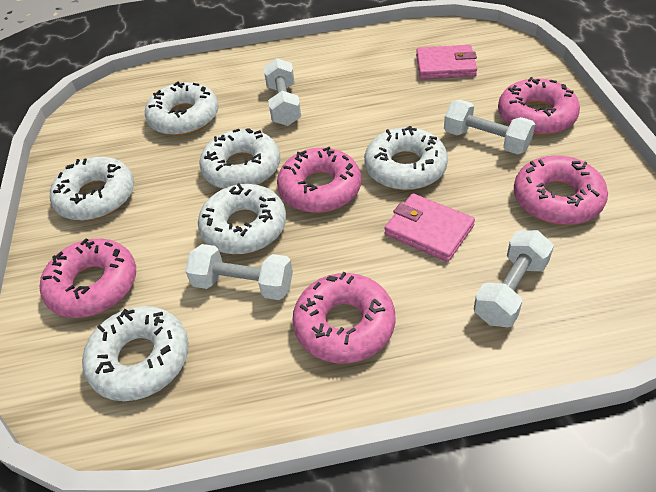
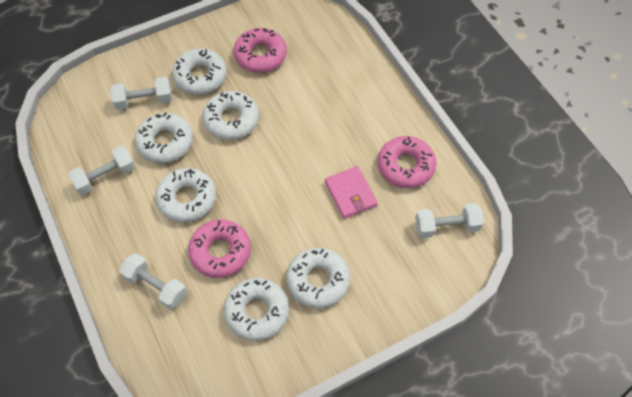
pink donut: 5 -> 3
pink wallet: 2 -> 1

